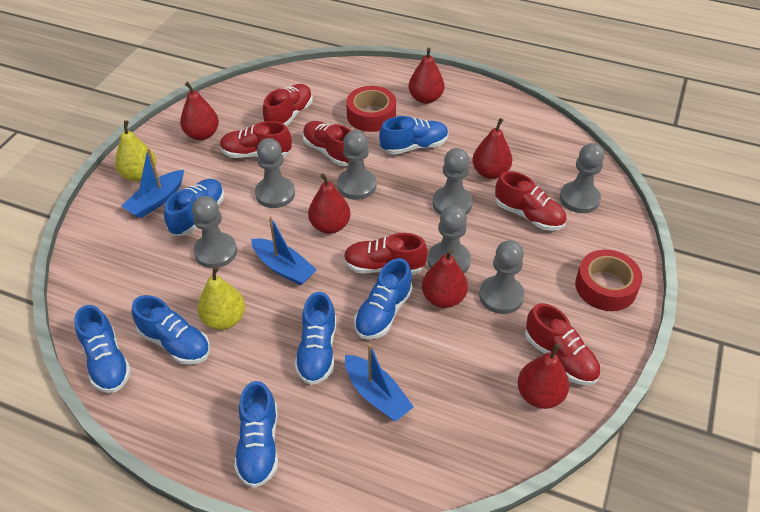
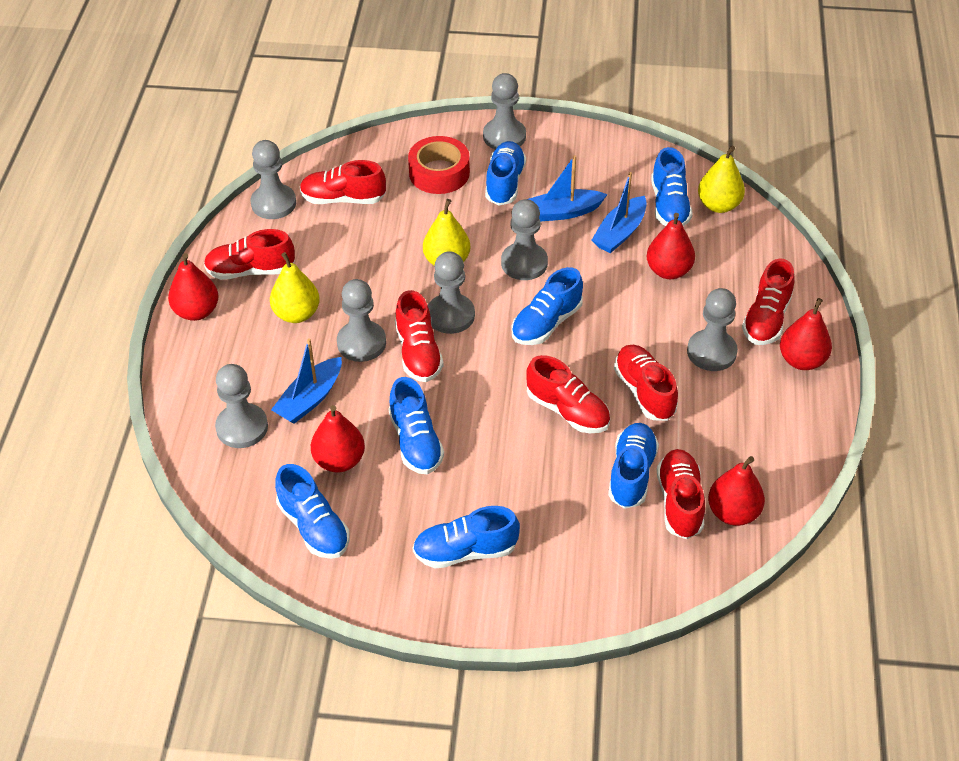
red pear: 6 -> 5
red shoe: 6 -> 7
red tape: 2 -> 1
yellow pear: 2 -> 3

